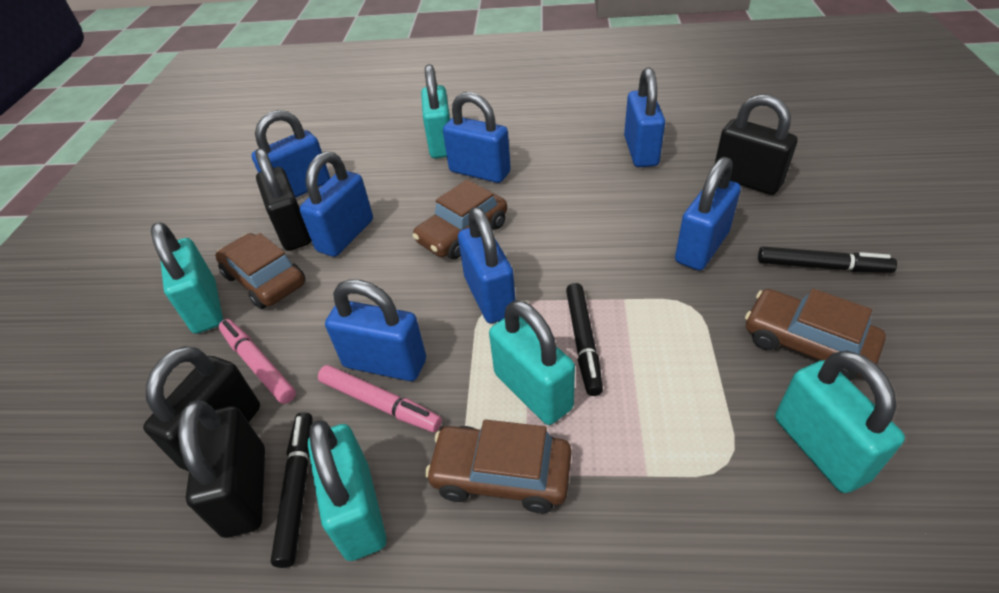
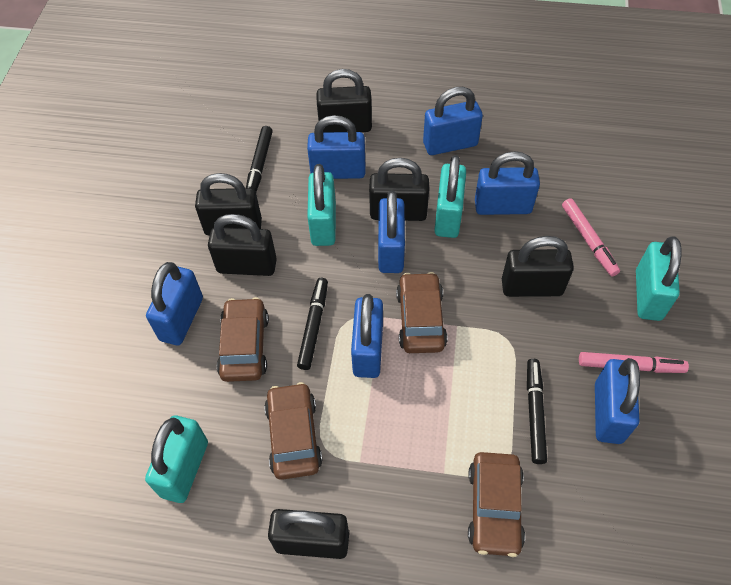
black padlock: 4 -> 6
turquoise padlock: 5 -> 4

